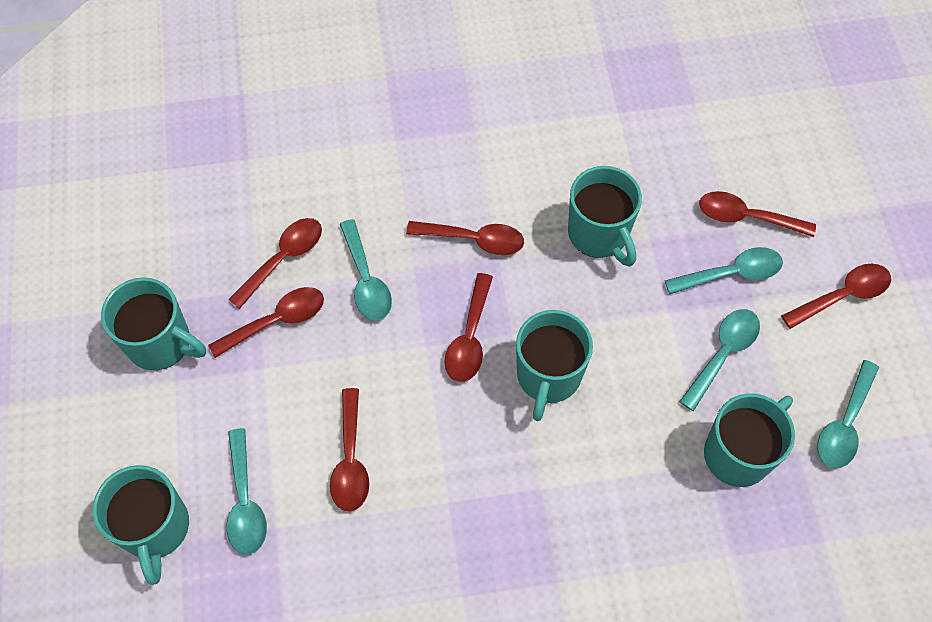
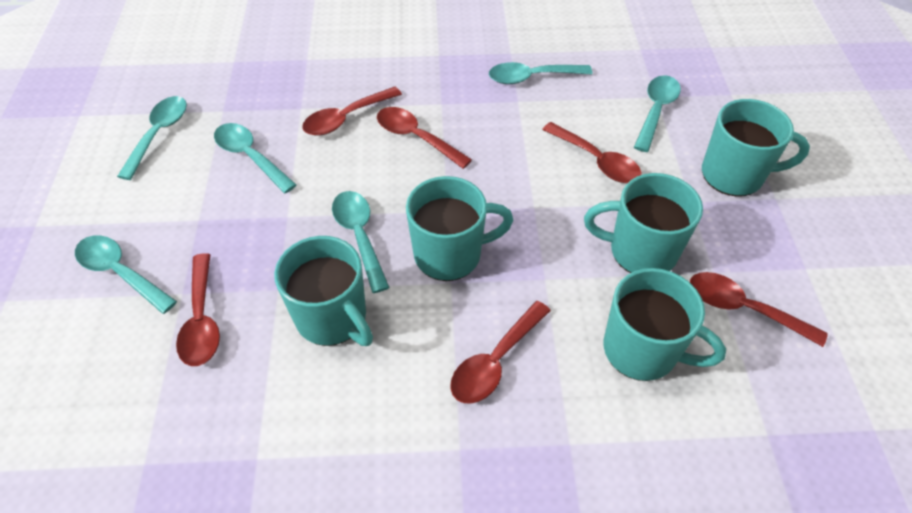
red spoon: 7 -> 6
turquoise spoon: 5 -> 6

